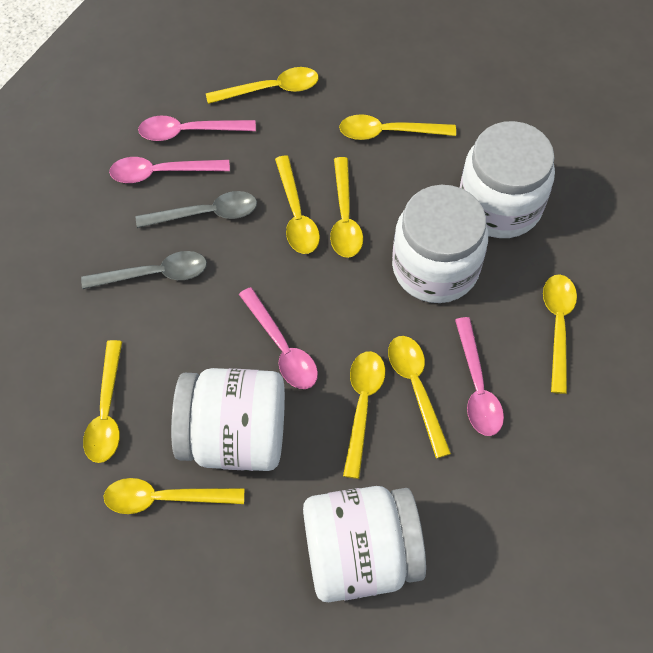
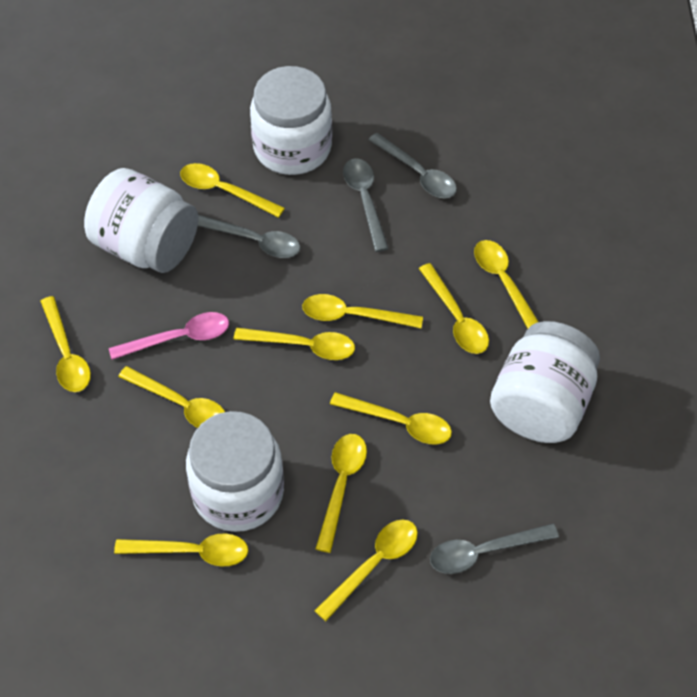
grey spoon: 2 -> 4
pink spoon: 4 -> 1
yellow spoon: 9 -> 11

